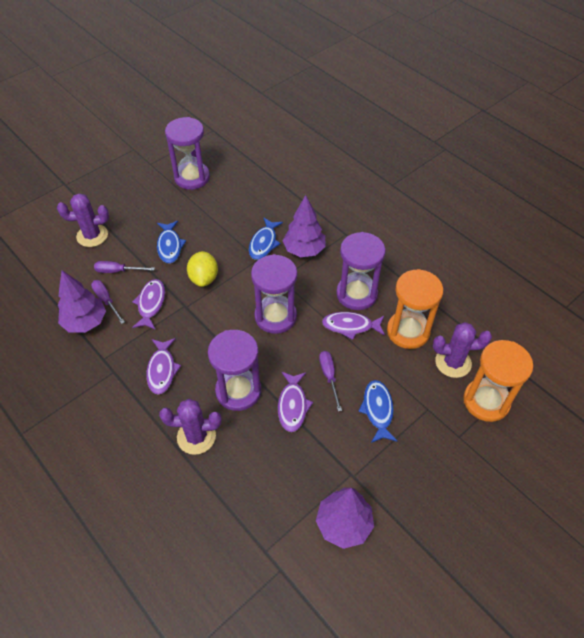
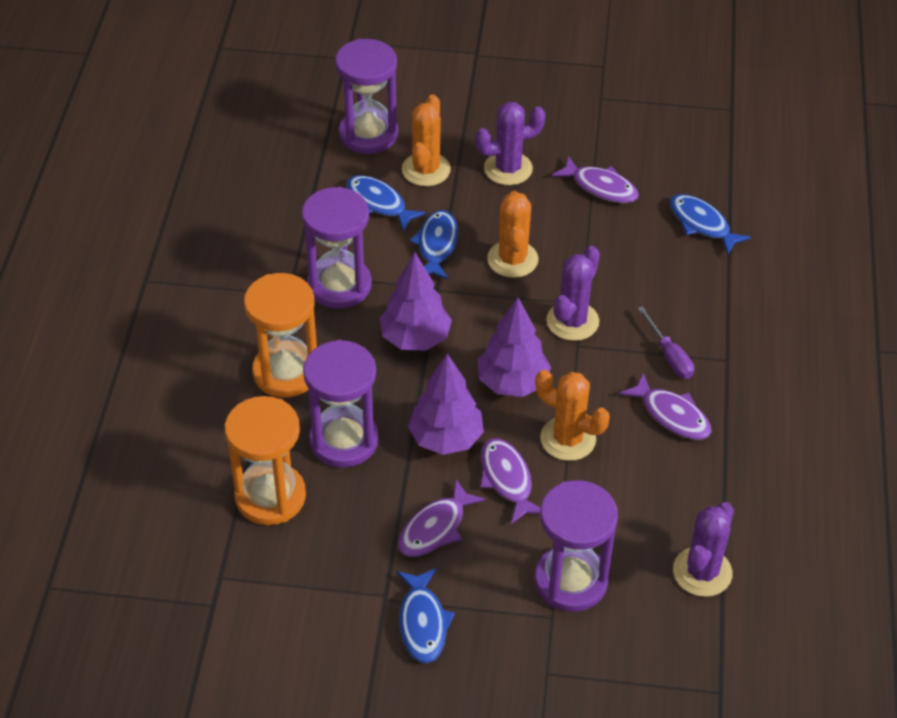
blue fish: 3 -> 4
orange cactus: 0 -> 3
purple screwdriver: 3 -> 1
yellow lemon: 1 -> 0

